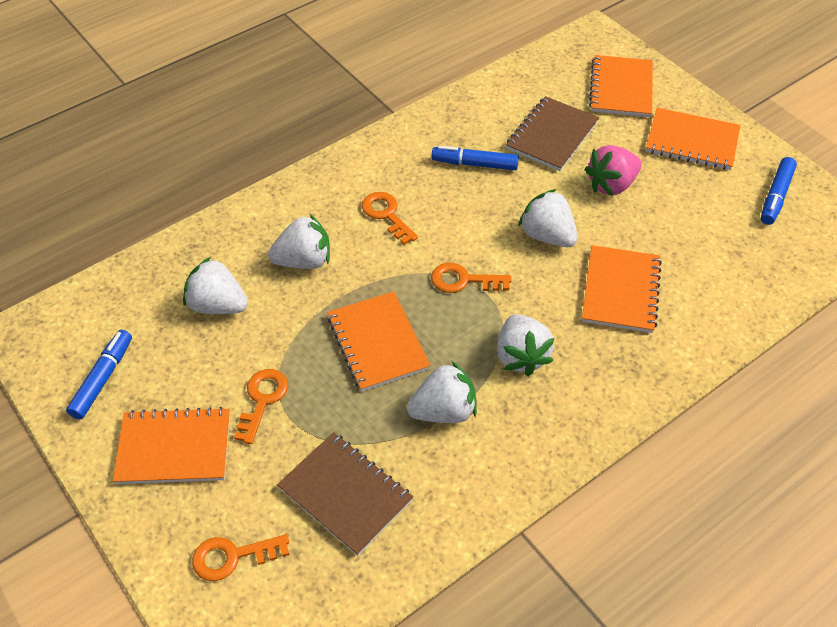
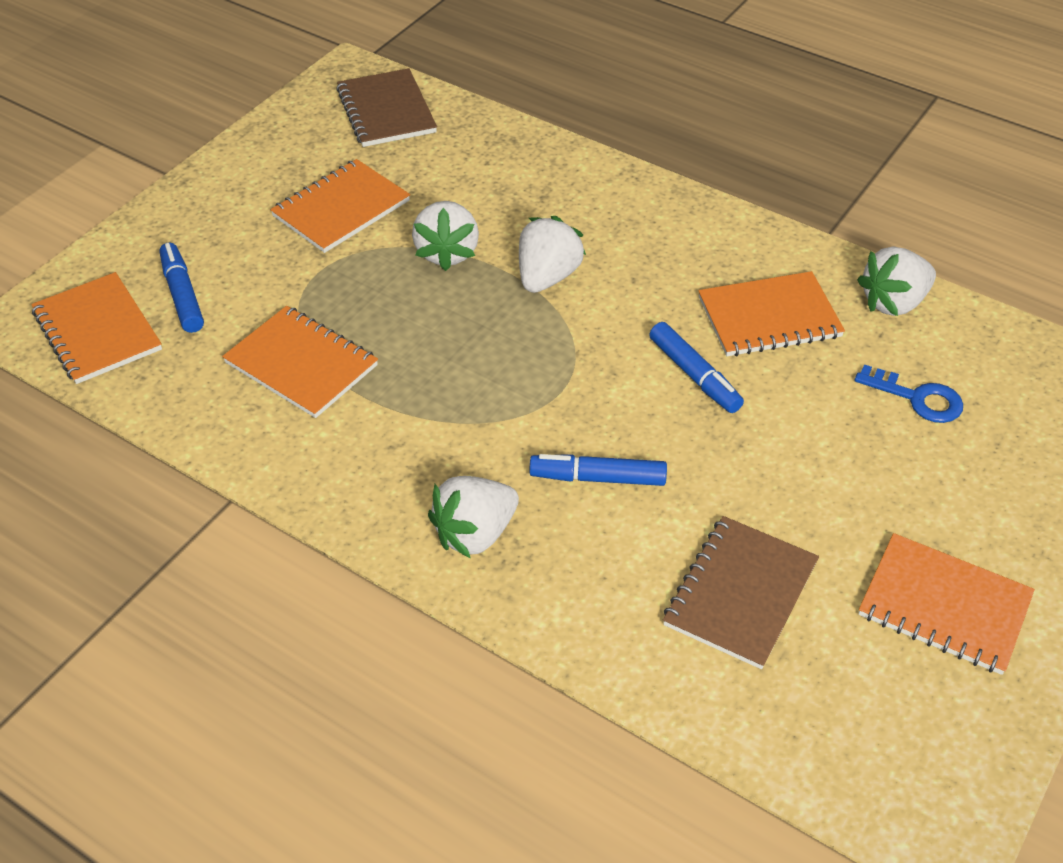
blue key: 0 -> 1
orange key: 4 -> 0
pink strawberry: 1 -> 0
white strawberry: 5 -> 4

